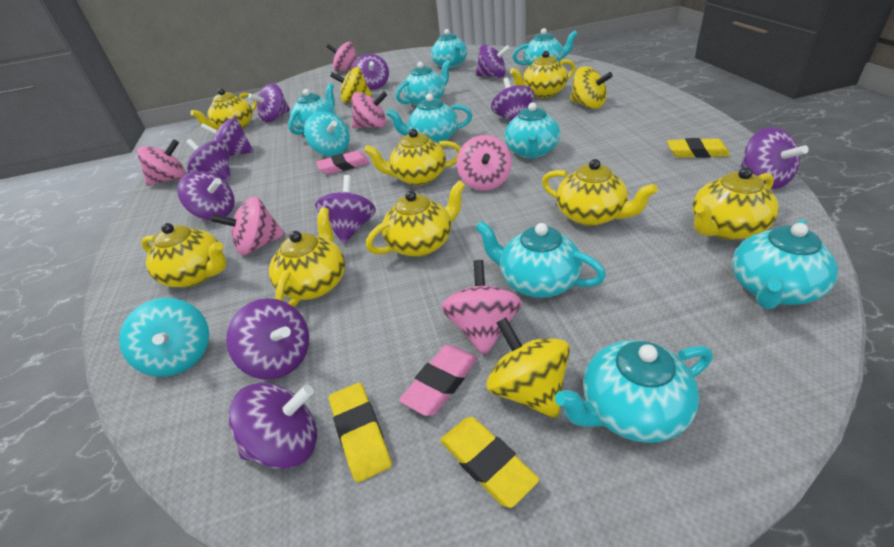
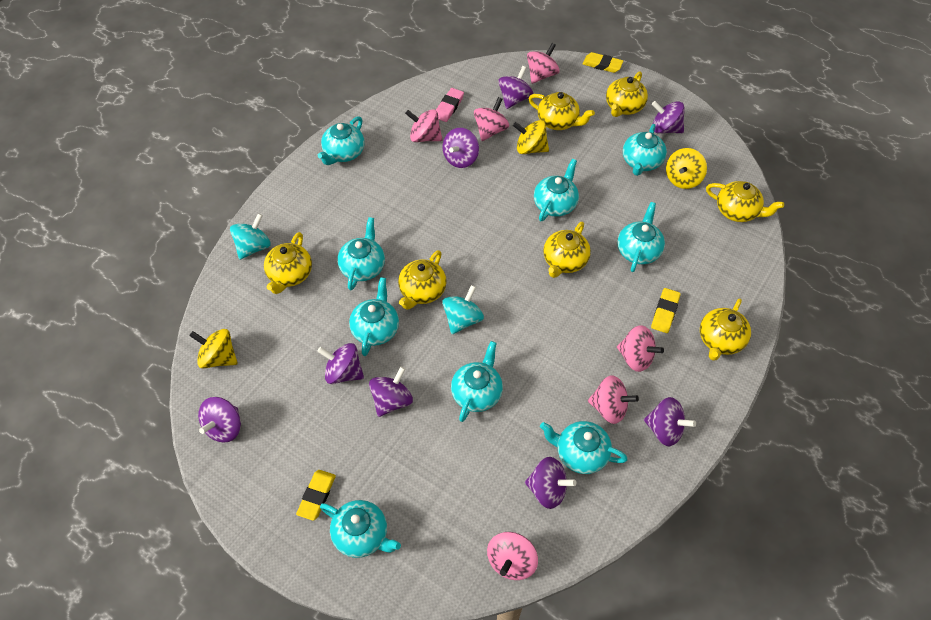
pink eraser: 2 -> 1
purple spinning top: 11 -> 8
yellow teapot: 8 -> 7

